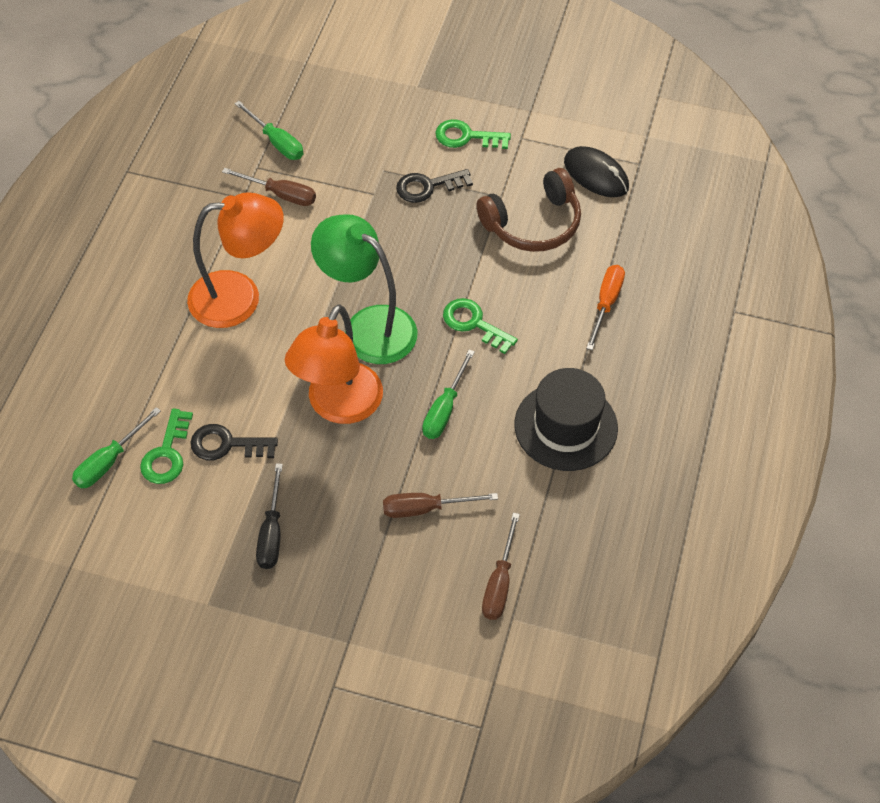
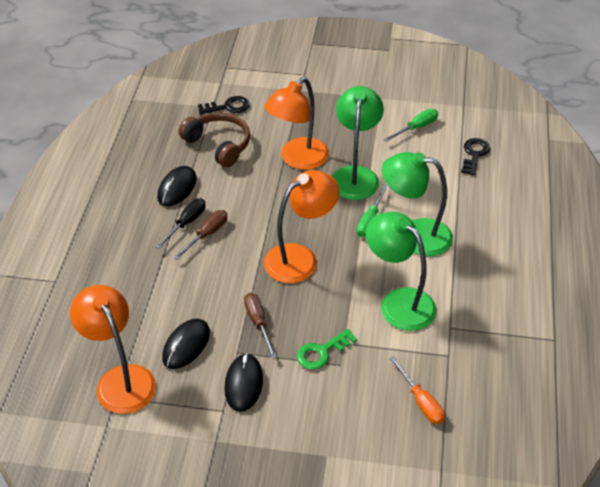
black hat: 1 -> 0
black mouse: 1 -> 3
brown screwdriver: 3 -> 2
green key: 3 -> 1
green lamp: 1 -> 3
green screwdriver: 3 -> 2
orange lamp: 2 -> 3

